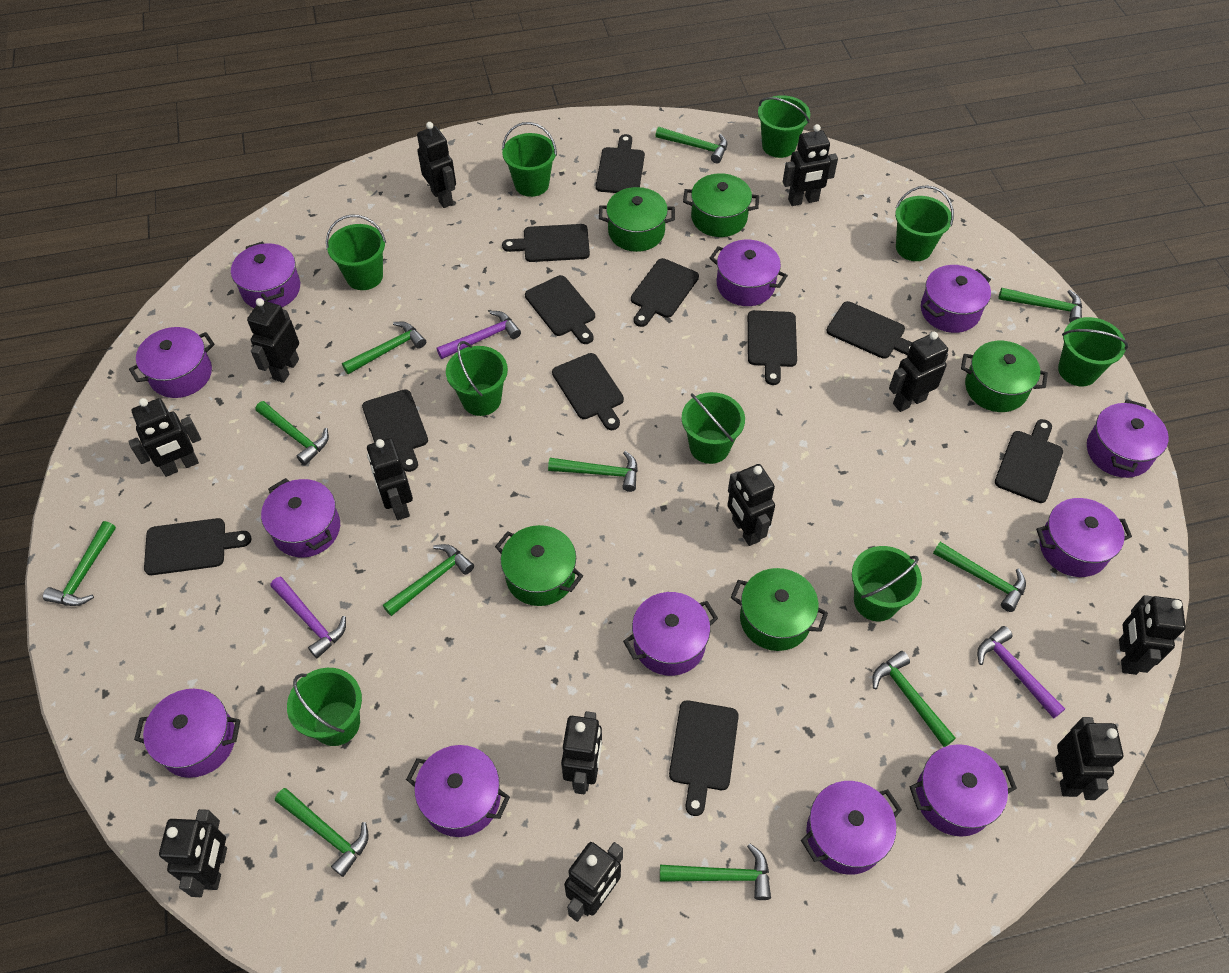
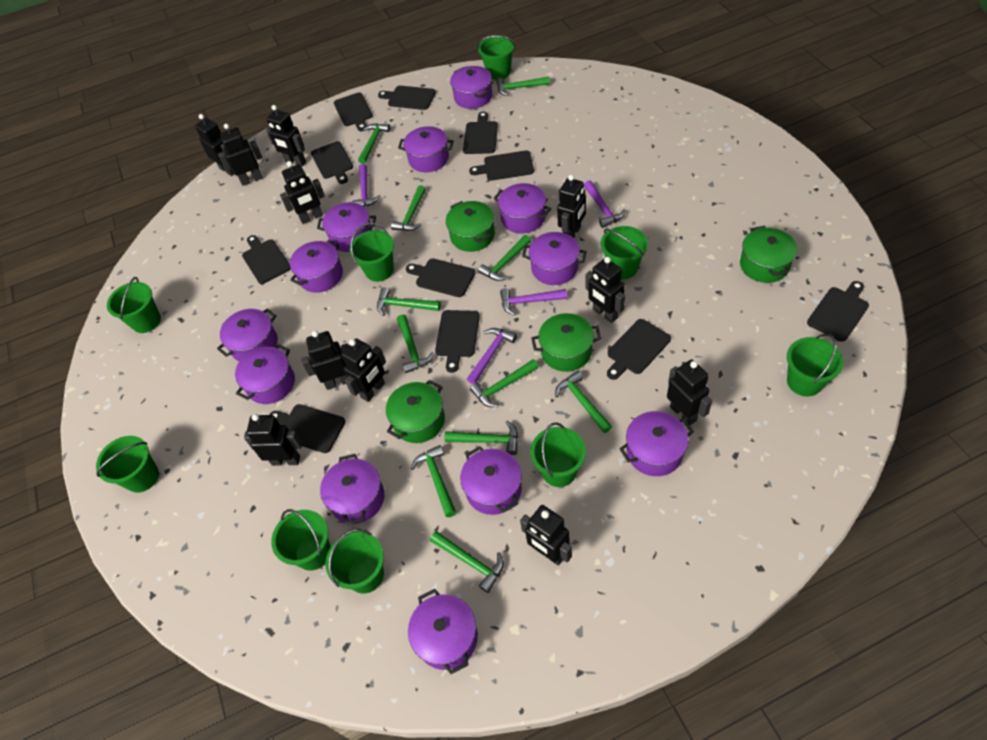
black robot: 12 -> 11
green pot: 5 -> 4
purple hammer: 3 -> 4

